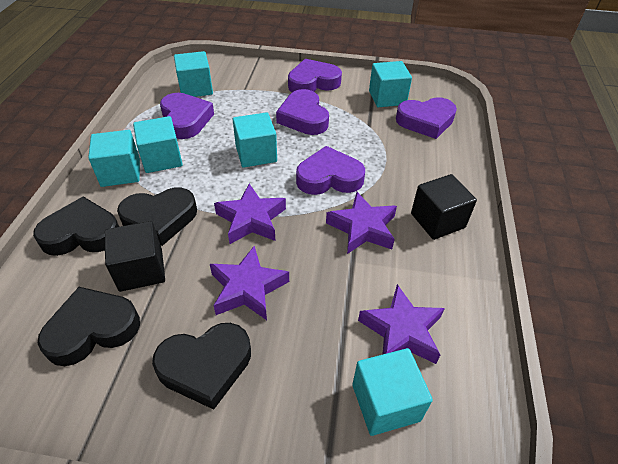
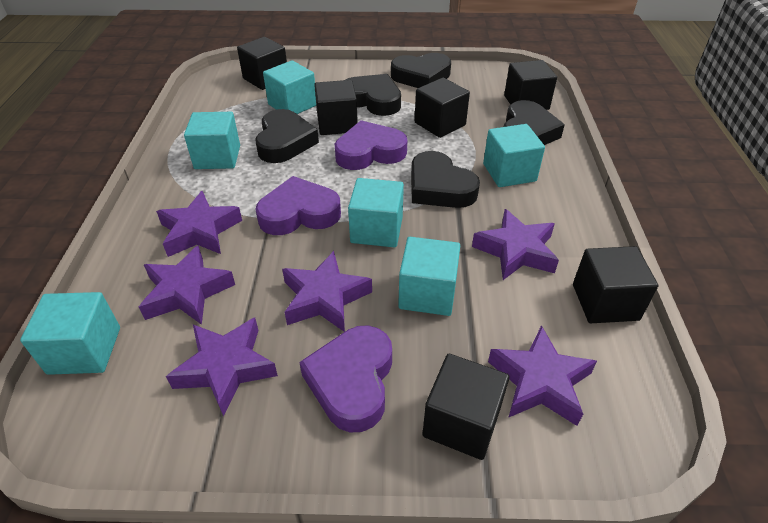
black cube: 2 -> 6
black heart: 4 -> 5
purple heart: 5 -> 3
purple star: 4 -> 6

